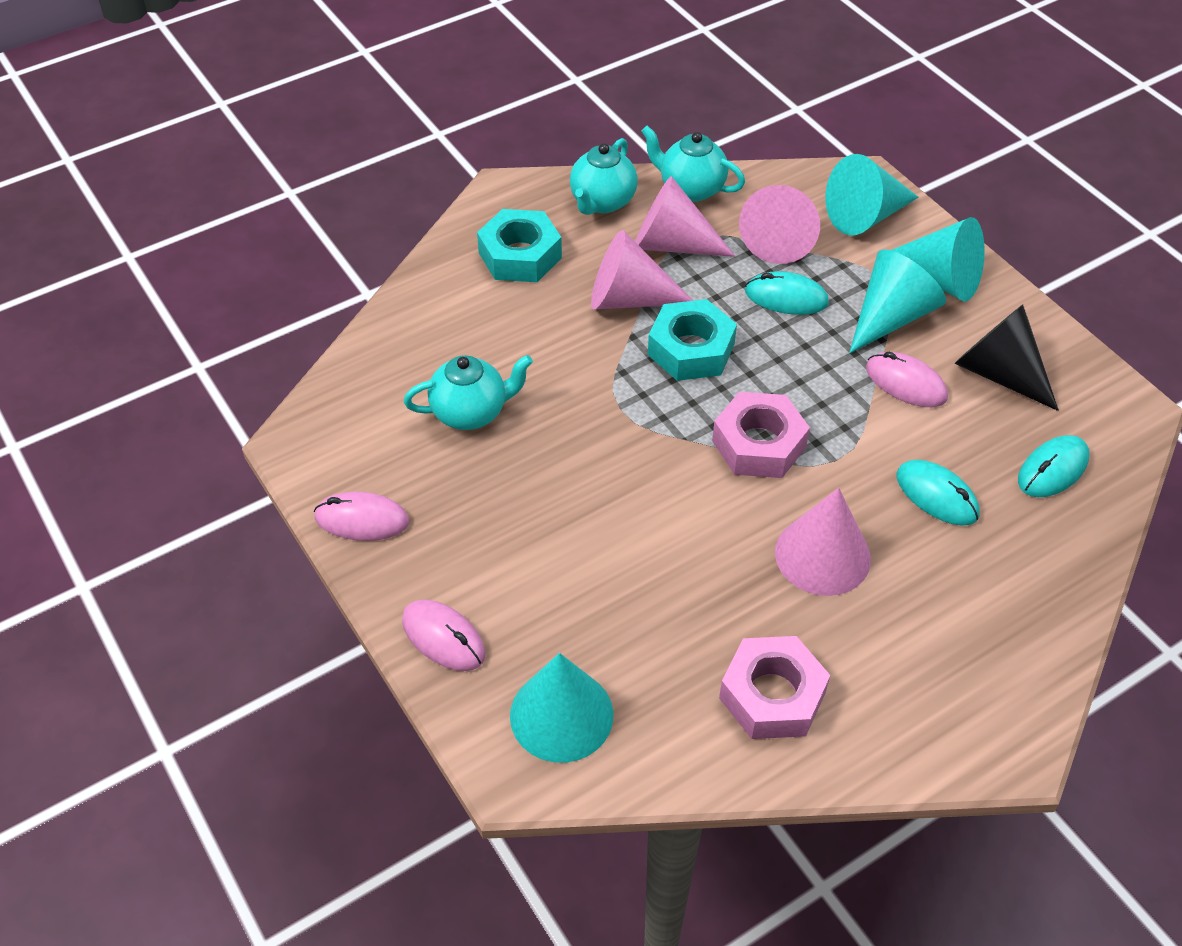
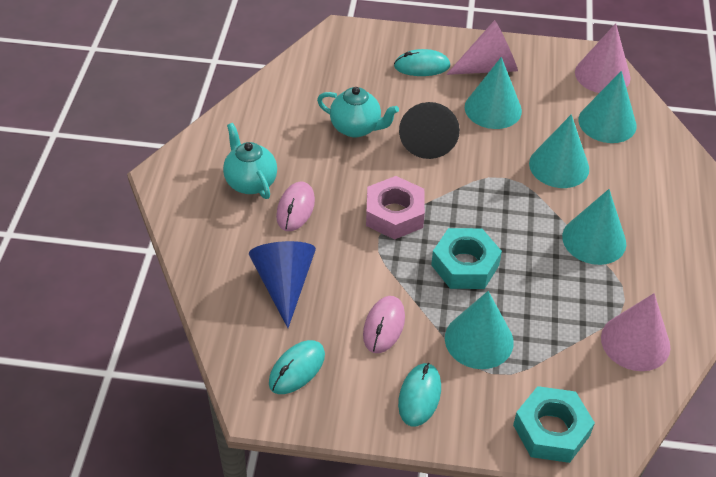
blue cone: 0 -> 1
pink cone: 4 -> 3
pink mouse: 3 -> 2
pink nut: 2 -> 1
turquoise cone: 4 -> 5
turquoise teapot: 3 -> 2

